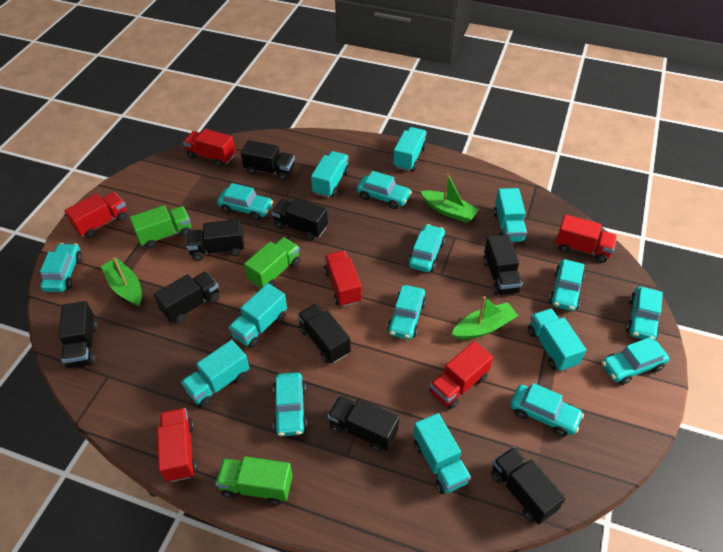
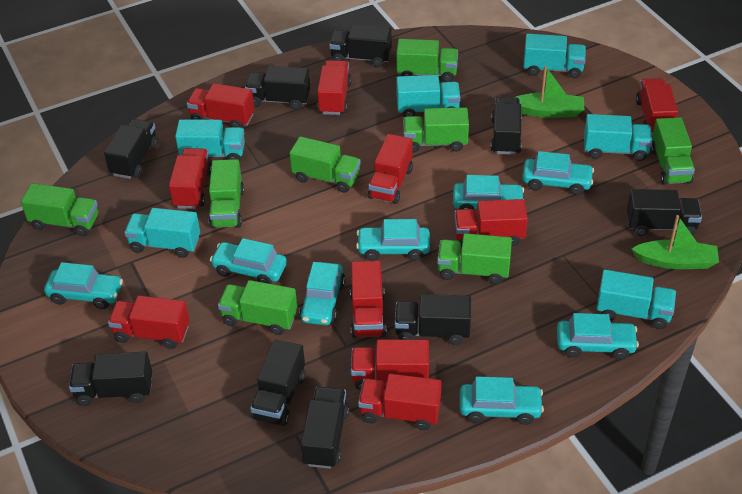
green boat: 3 -> 2
green truck: 3 -> 8
red truck: 6 -> 10
turquoise car: 10 -> 8
turquoise truck: 7 -> 6

